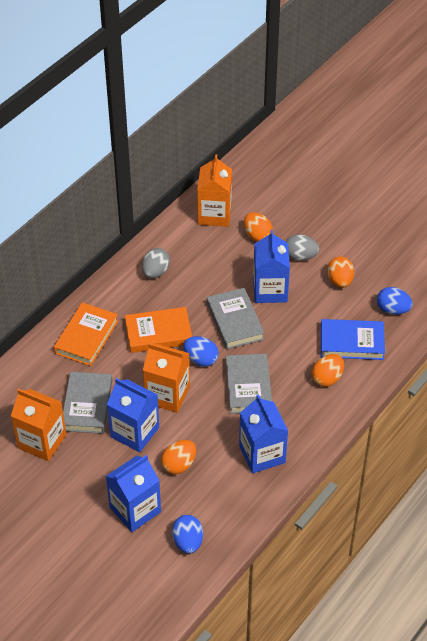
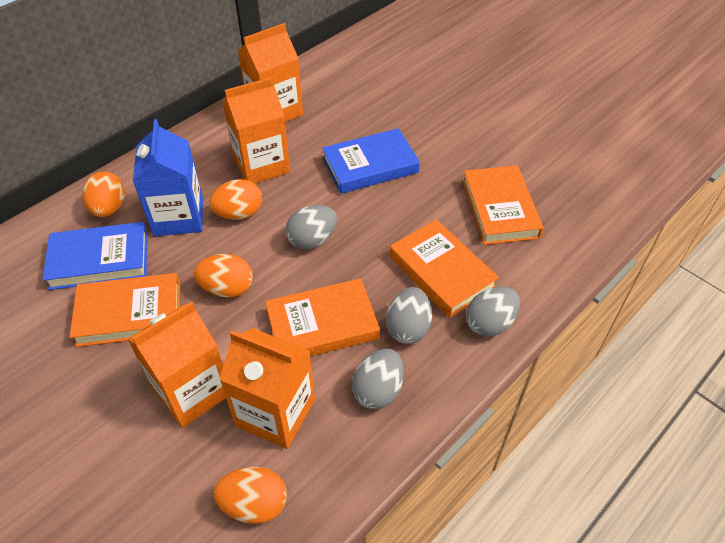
blue book: 1 -> 2
blue carton: 4 -> 1
blue egg: 3 -> 0
grey book: 3 -> 0
grey egg: 2 -> 4
orange book: 2 -> 4
orange carton: 3 -> 4

